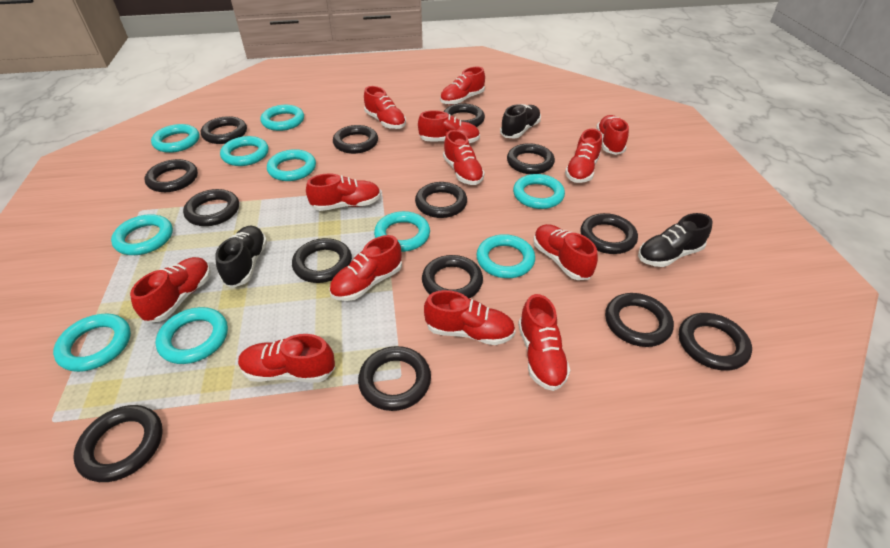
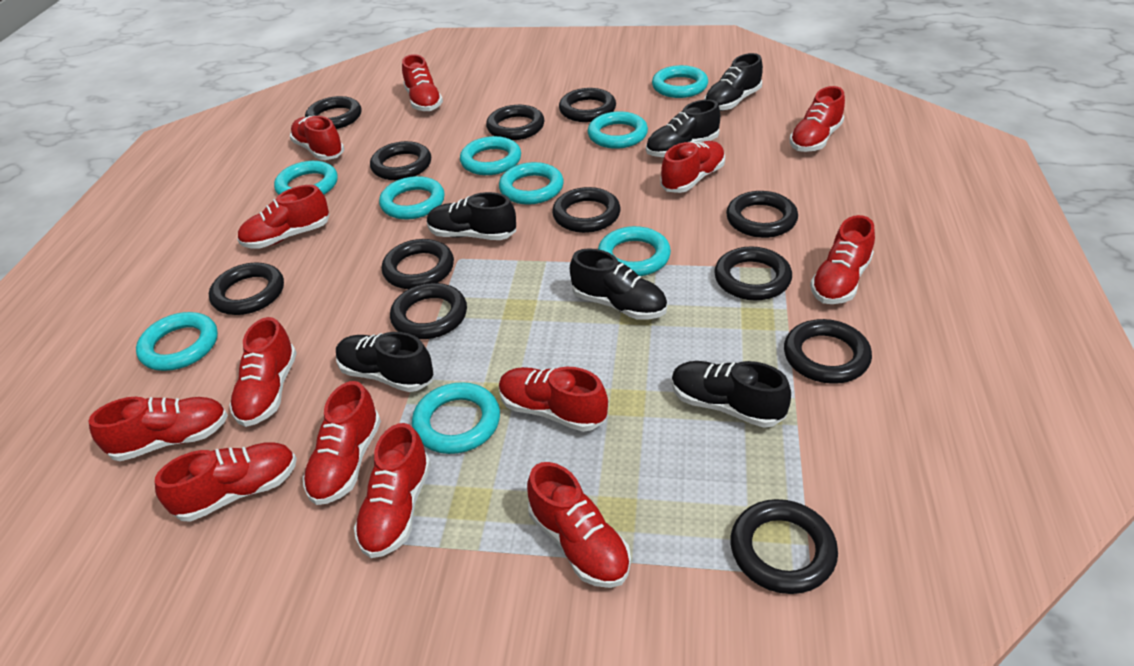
black ring: 14 -> 12
black shoe: 3 -> 6
turquoise ring: 10 -> 9

